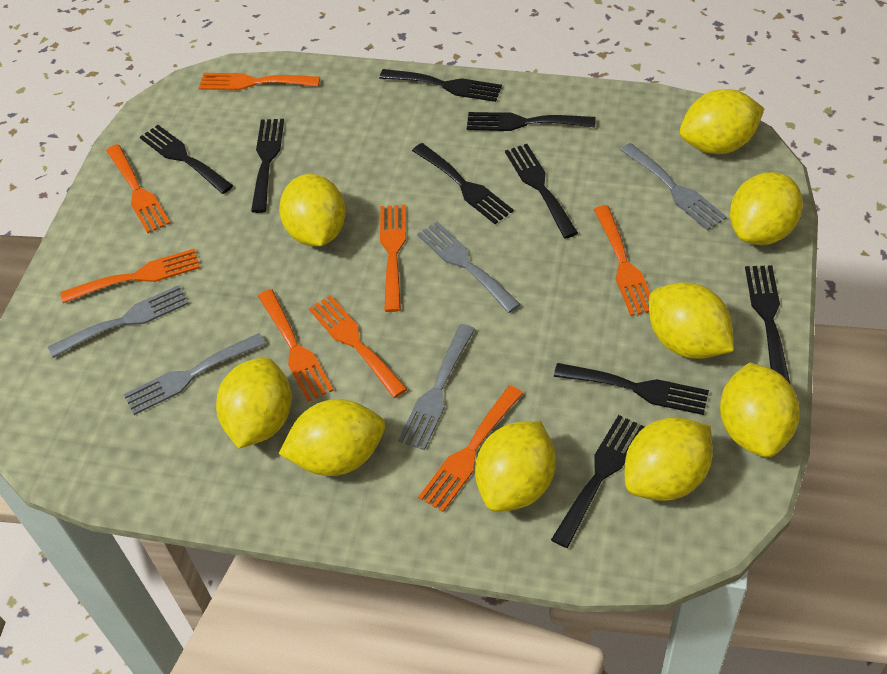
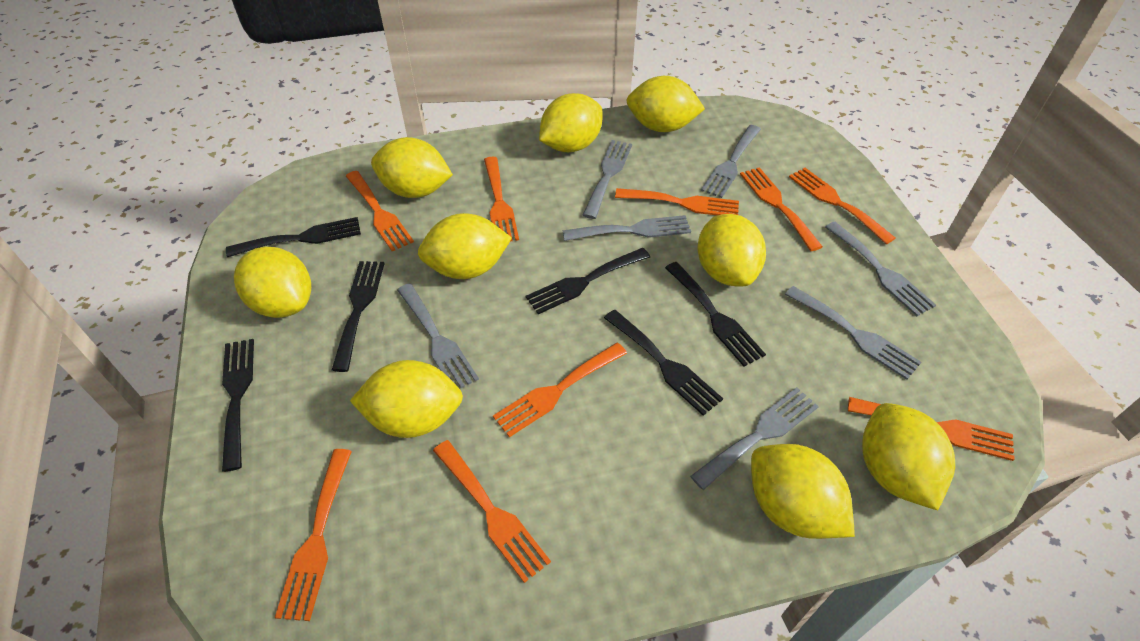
black fork: 9 -> 6
grey fork: 5 -> 7
orange fork: 8 -> 9

